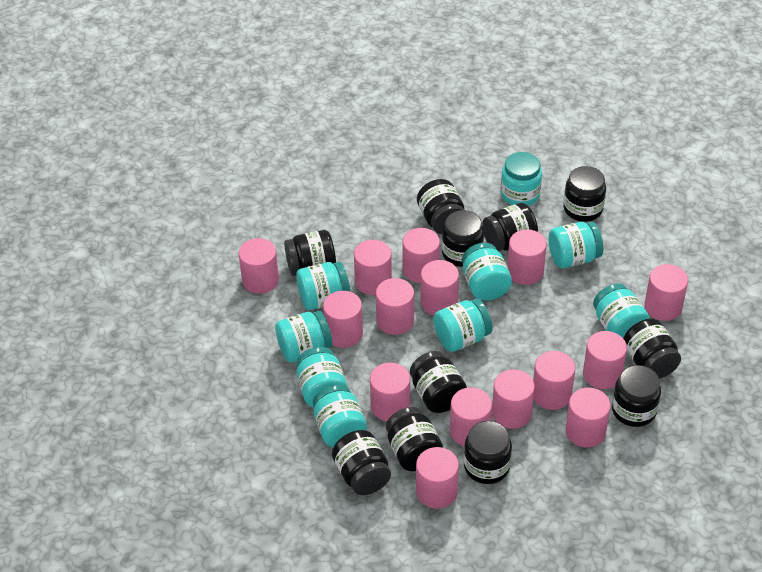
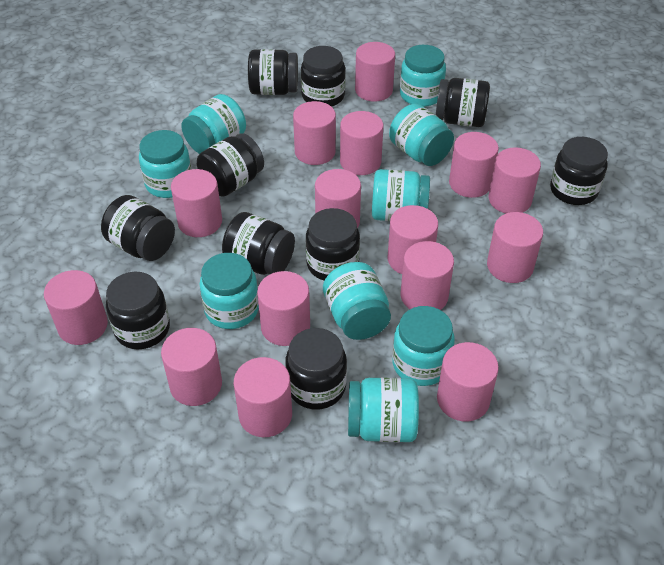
black jar: 11 -> 10

